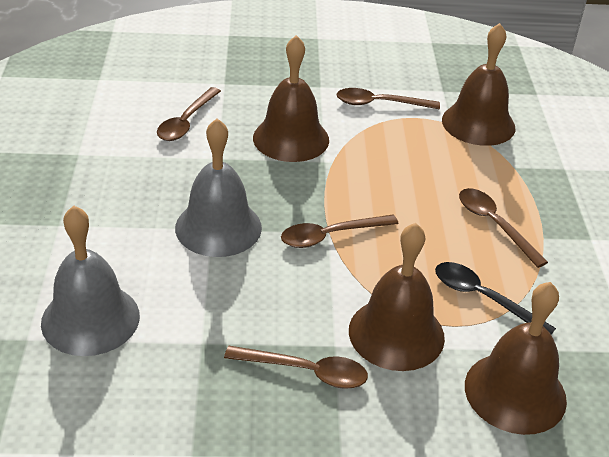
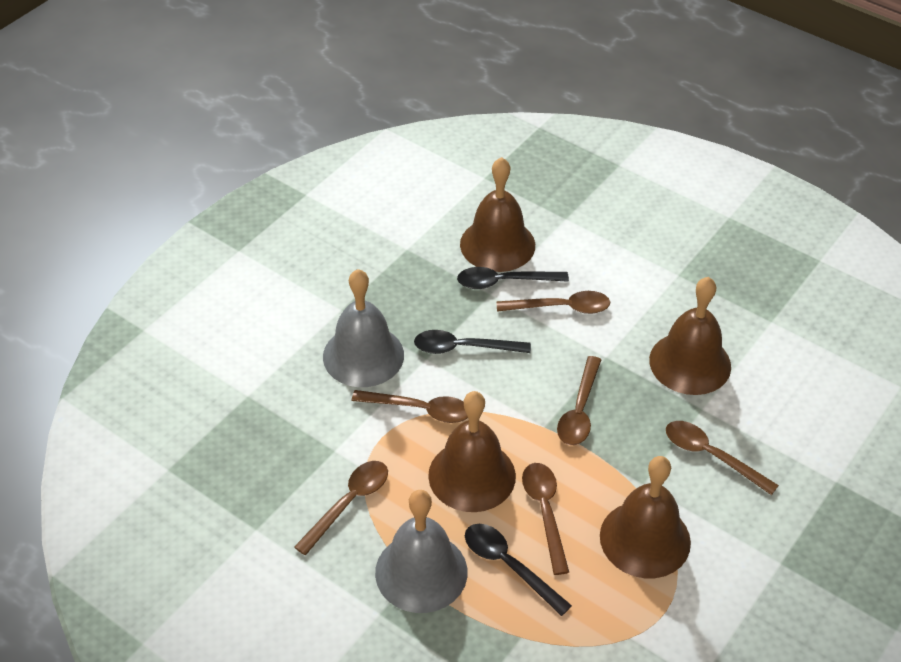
black spoon: 1 -> 3
brown spoon: 5 -> 6

